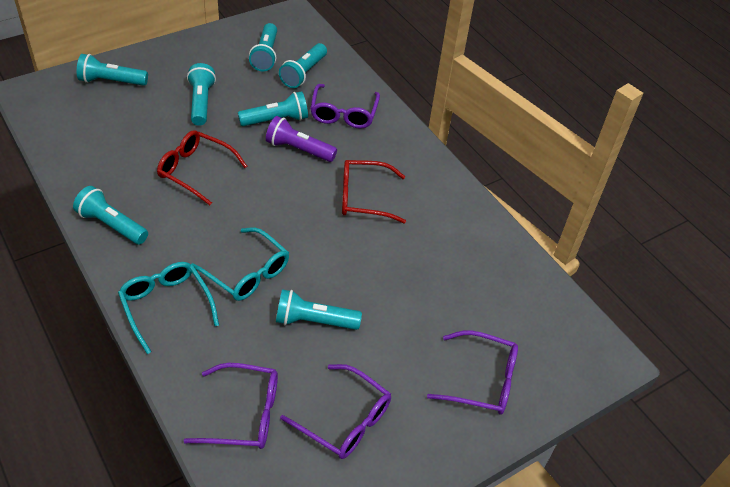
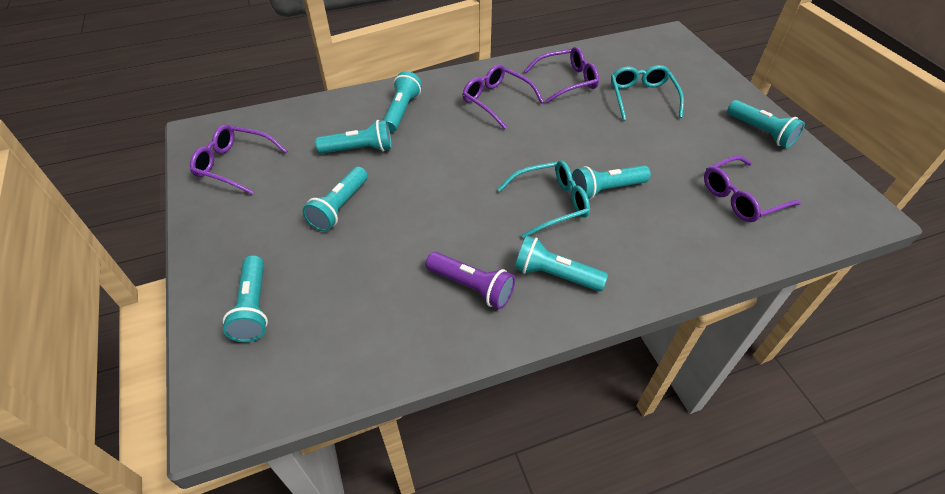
red glasses: 2 -> 0

